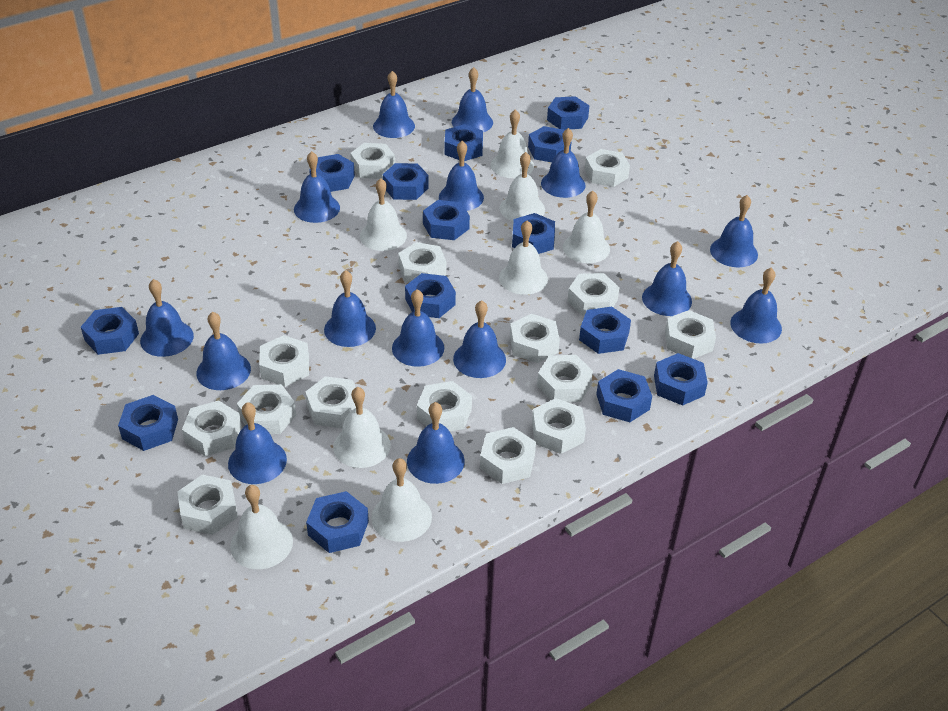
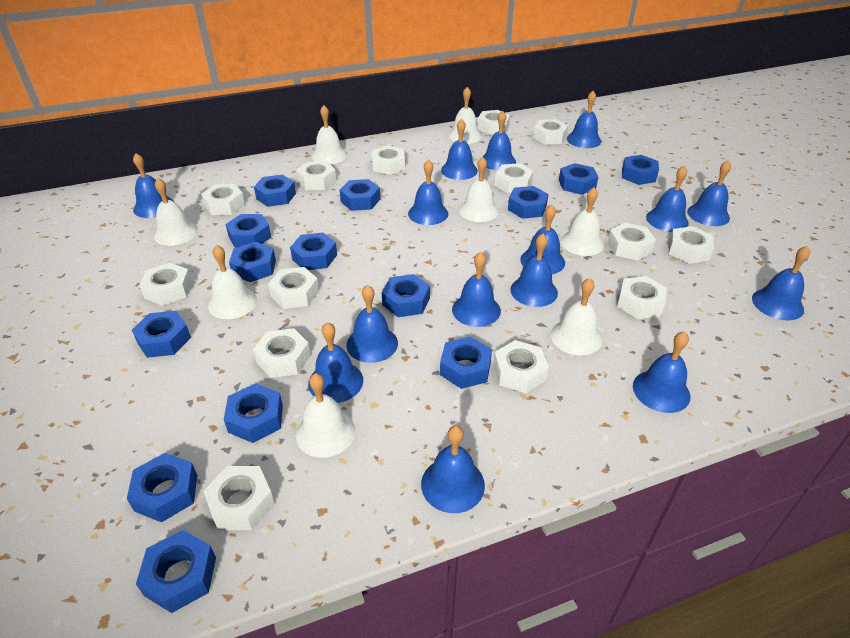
white nut: 15 -> 14

